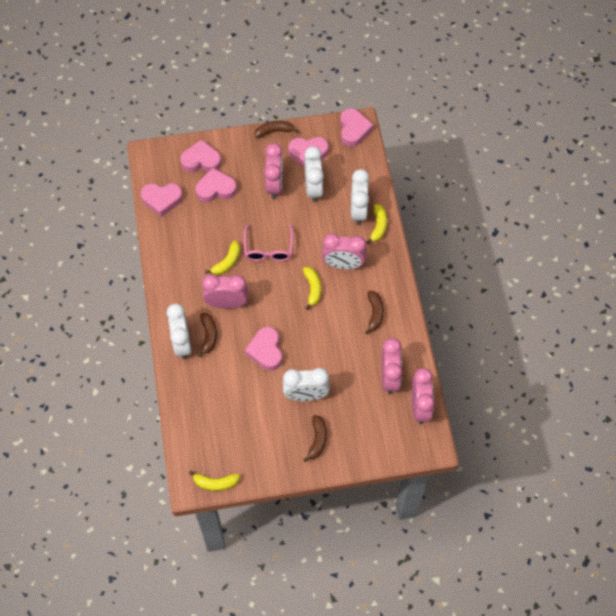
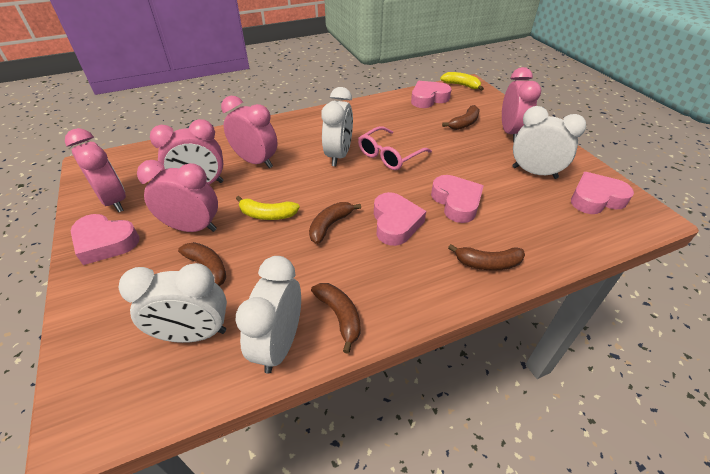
brown banana: 4 -> 5
pink heart: 6 -> 5
yellow banana: 4 -> 2

